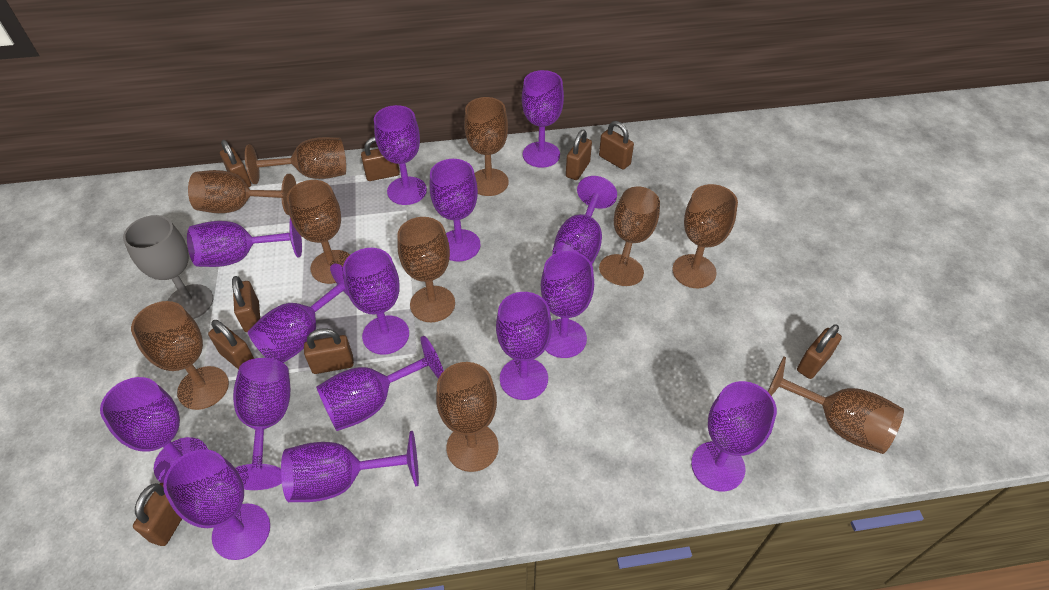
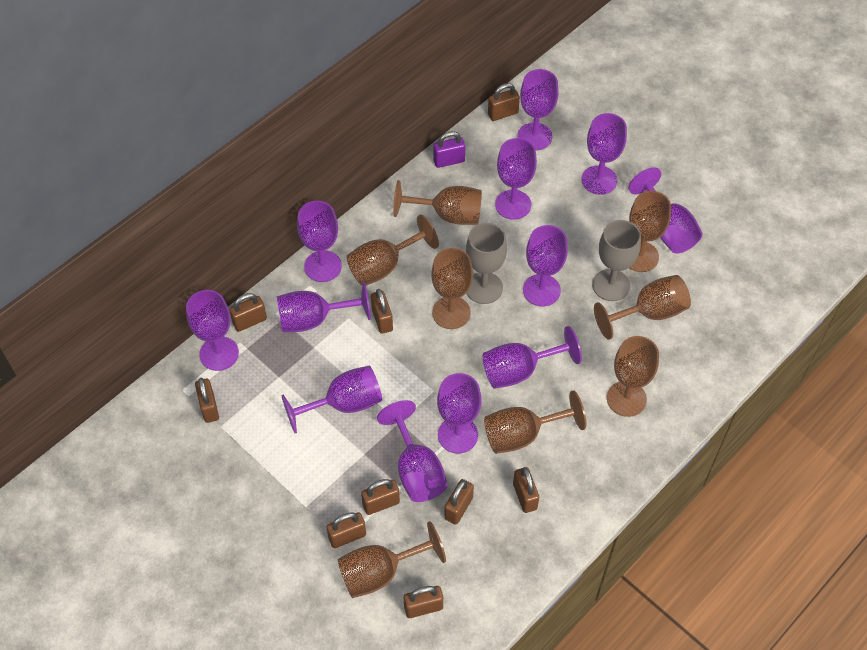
brown goblet: 10 -> 8
grey goblet: 1 -> 2
purple goblet: 15 -> 12
purple padlock: 0 -> 1

